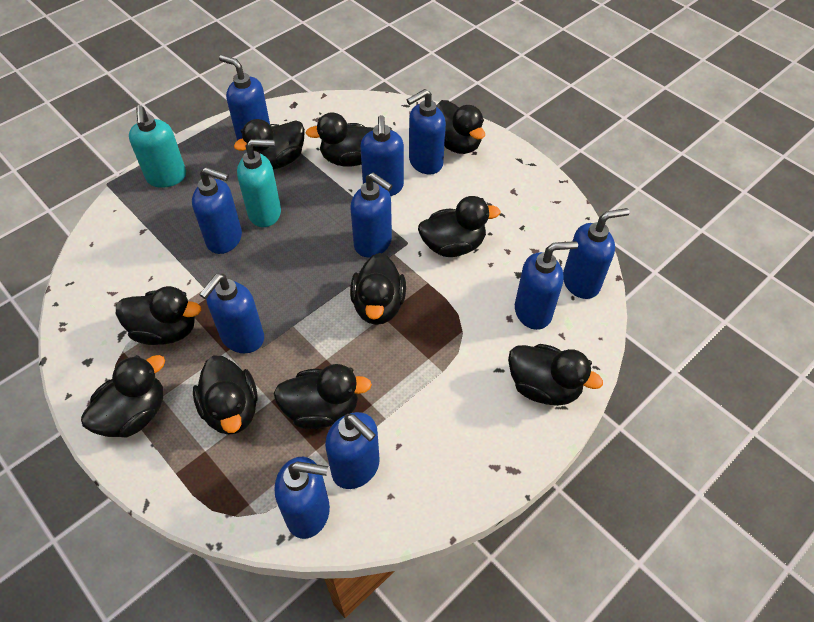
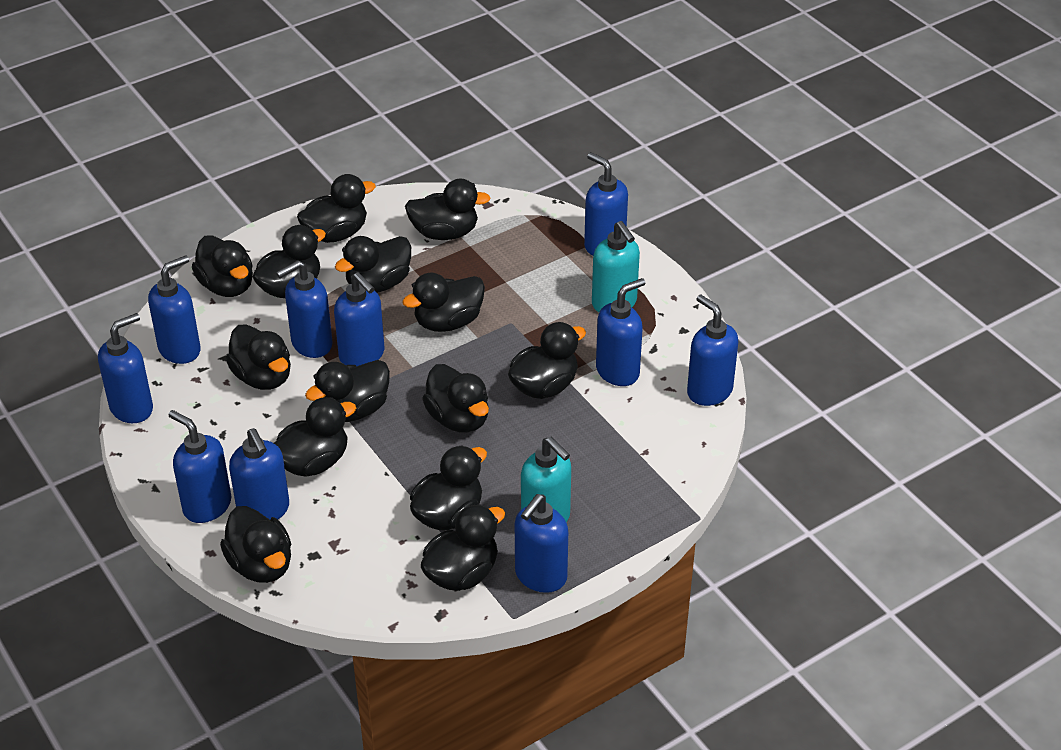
black duck: 10 -> 14

